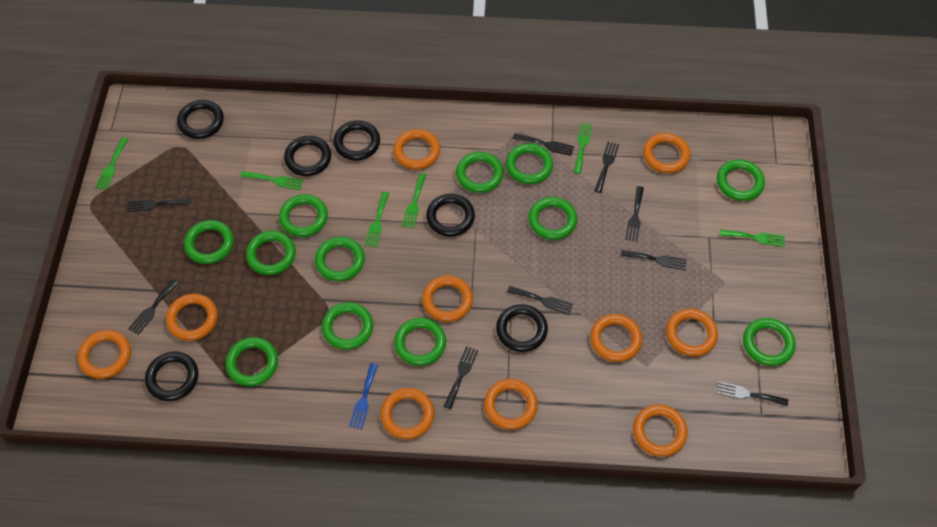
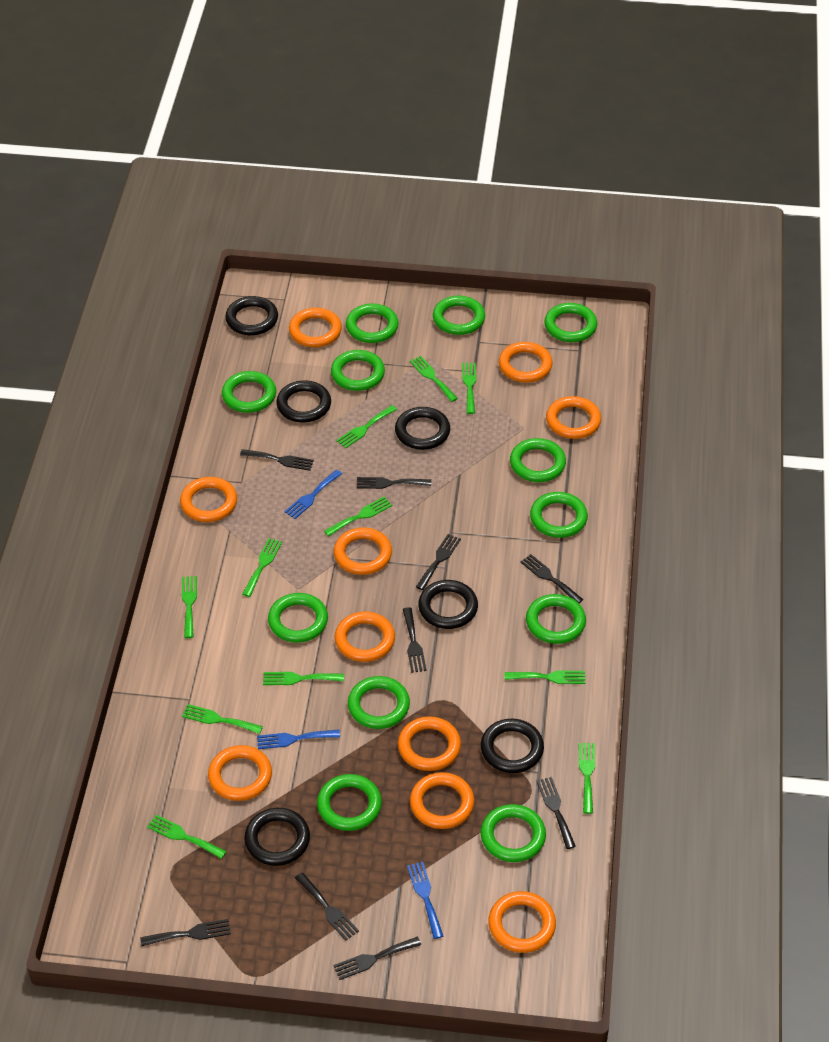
blue fork: 1 -> 3
green fork: 6 -> 11

